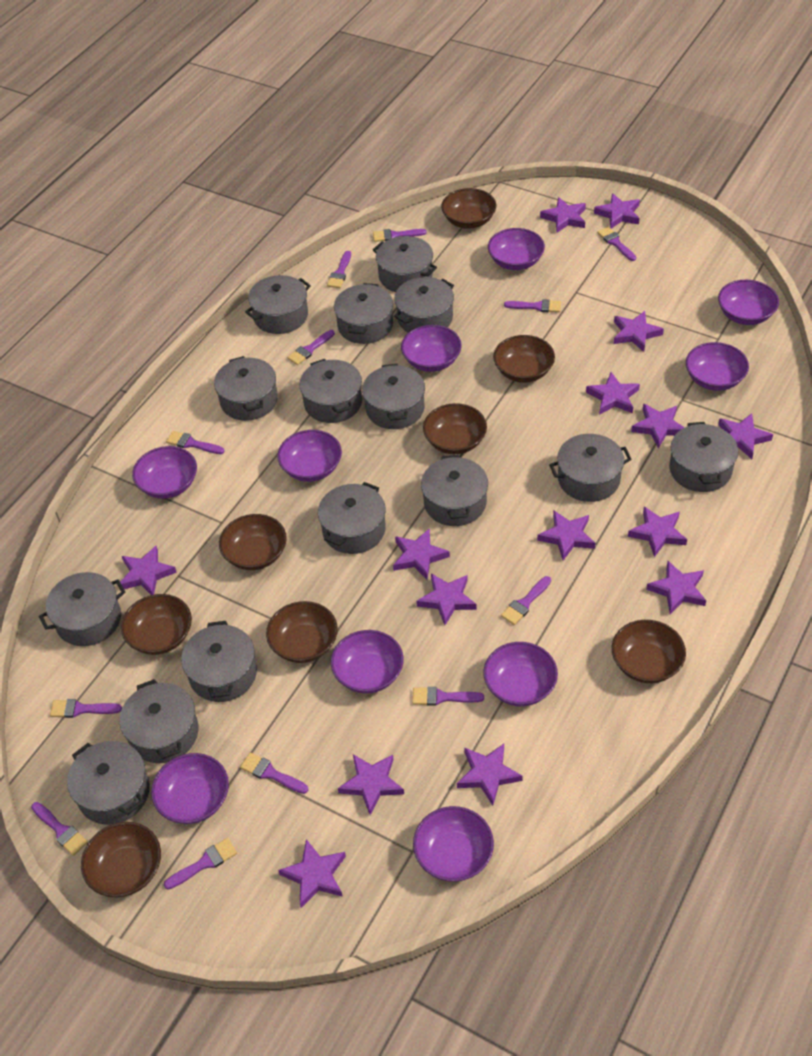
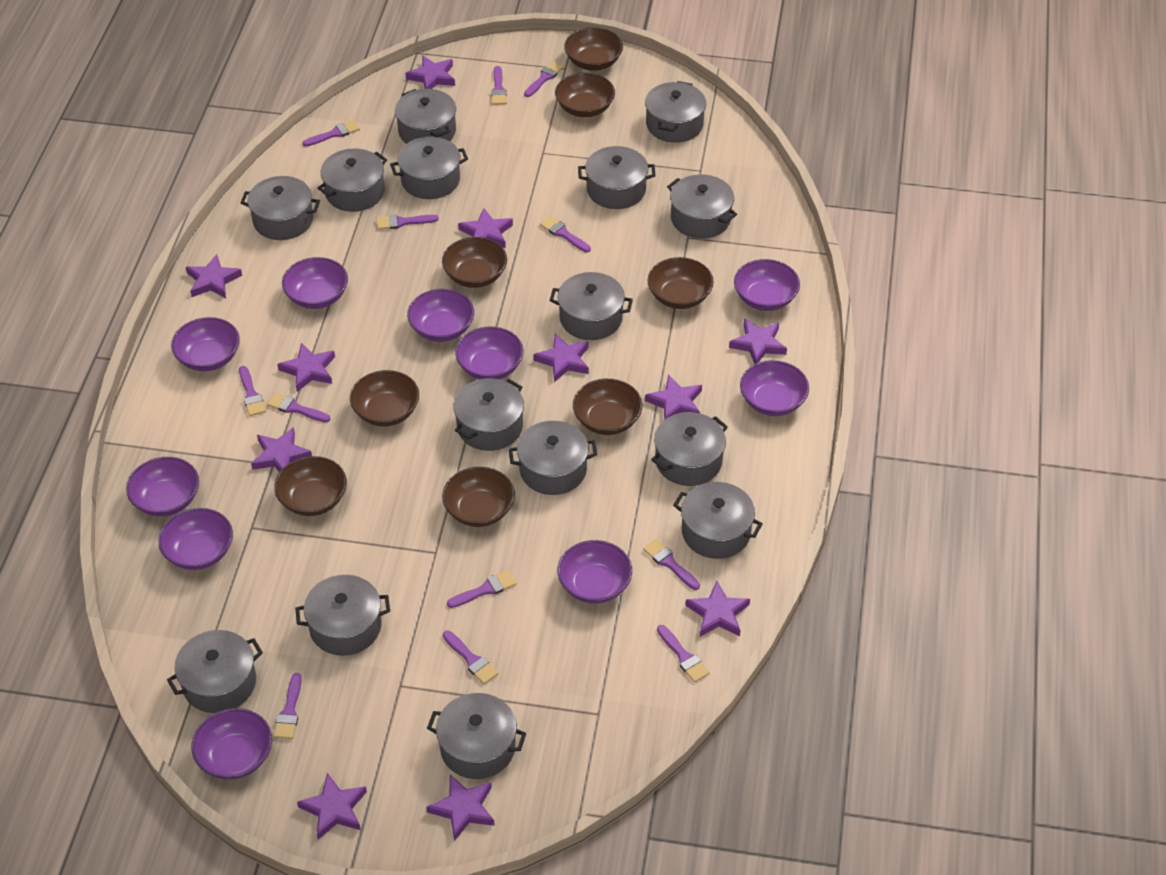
purple star: 15 -> 11

